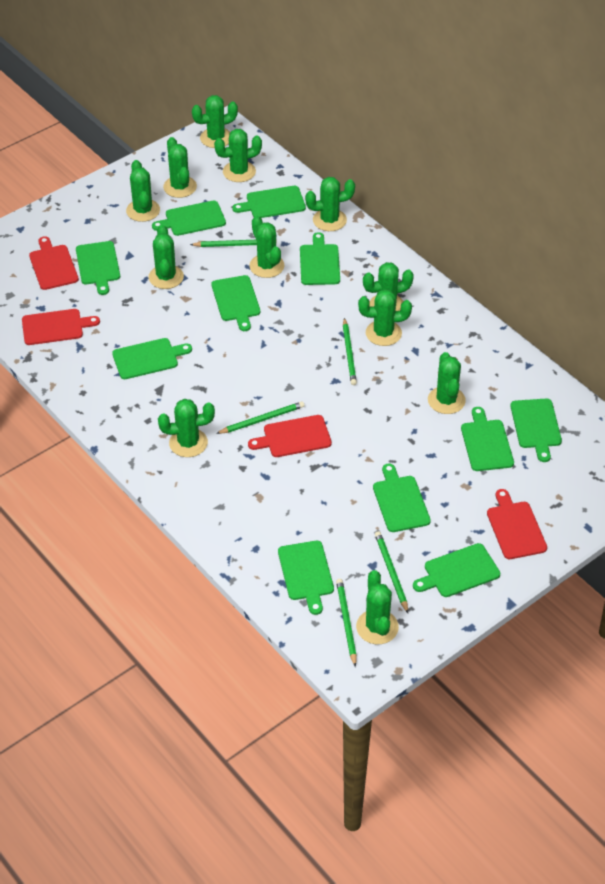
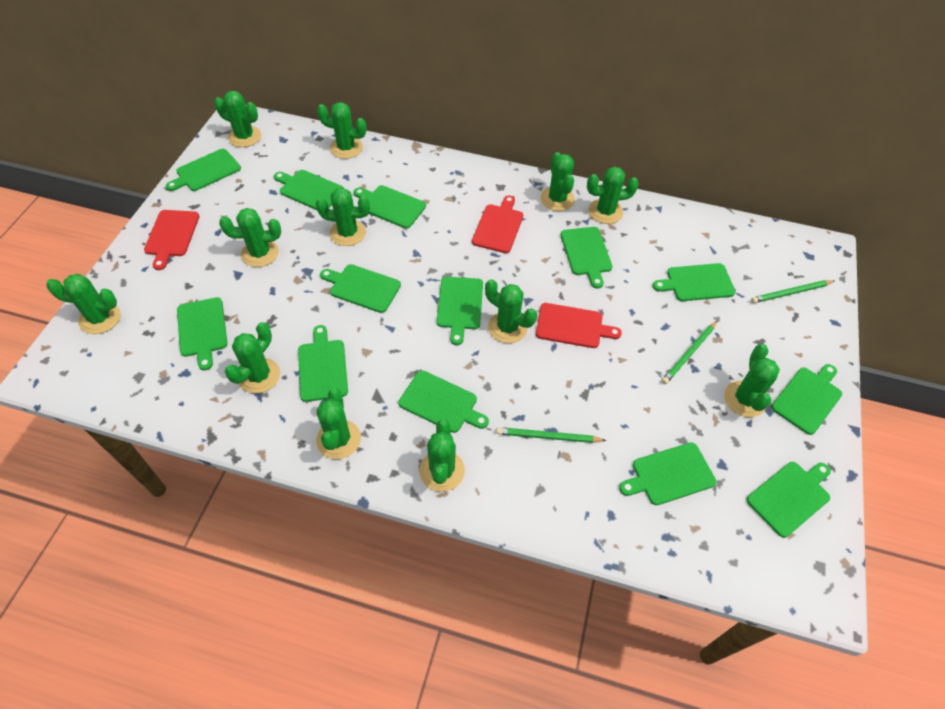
green cutting board: 11 -> 13
green pencil: 5 -> 3
red cutting board: 4 -> 3

